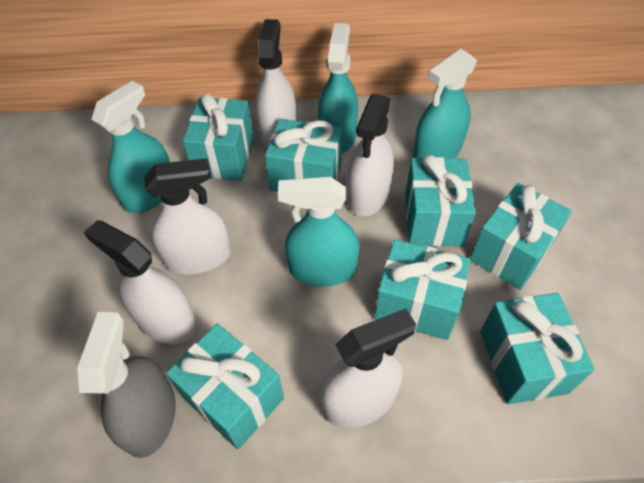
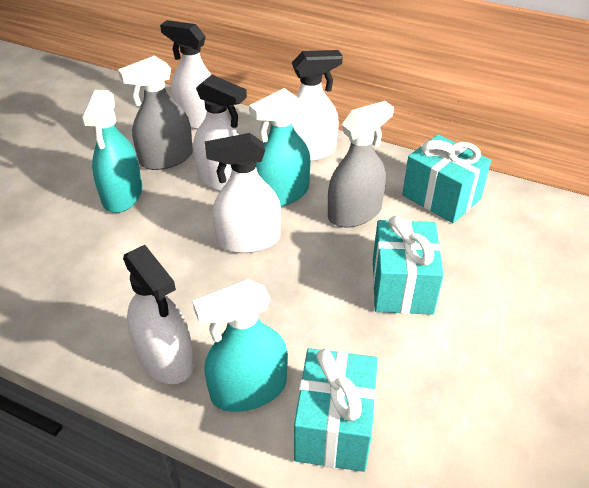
grey spray bottle: 1 -> 2
turquoise gift: 7 -> 3
turquoise spray bottle: 4 -> 3

